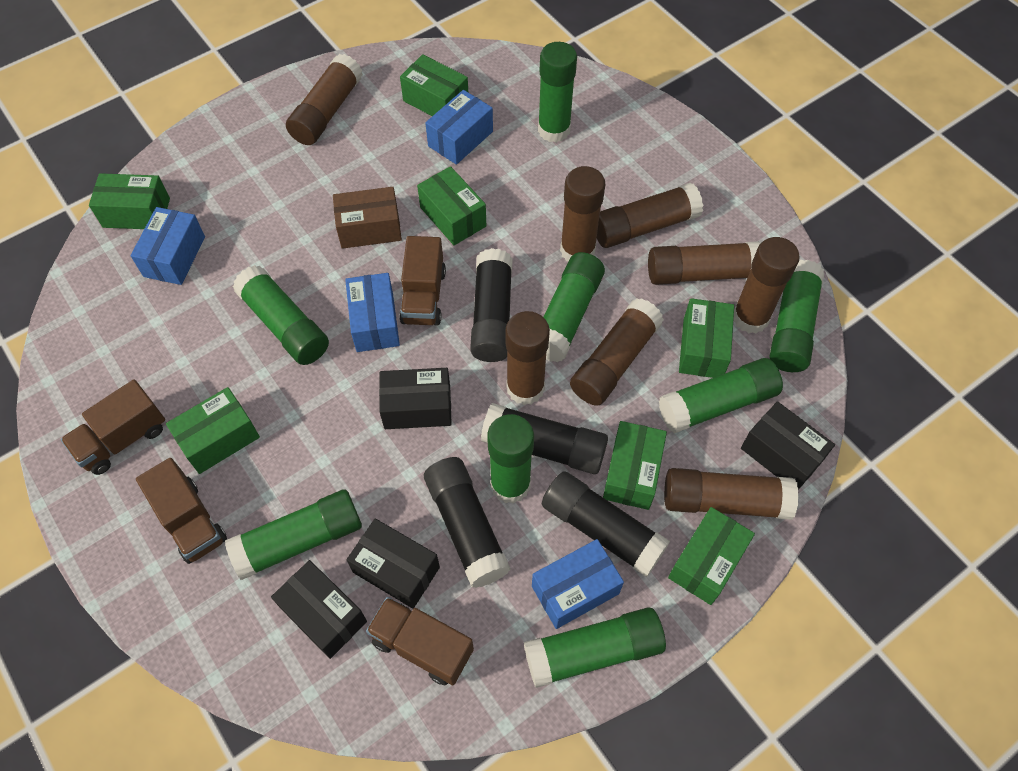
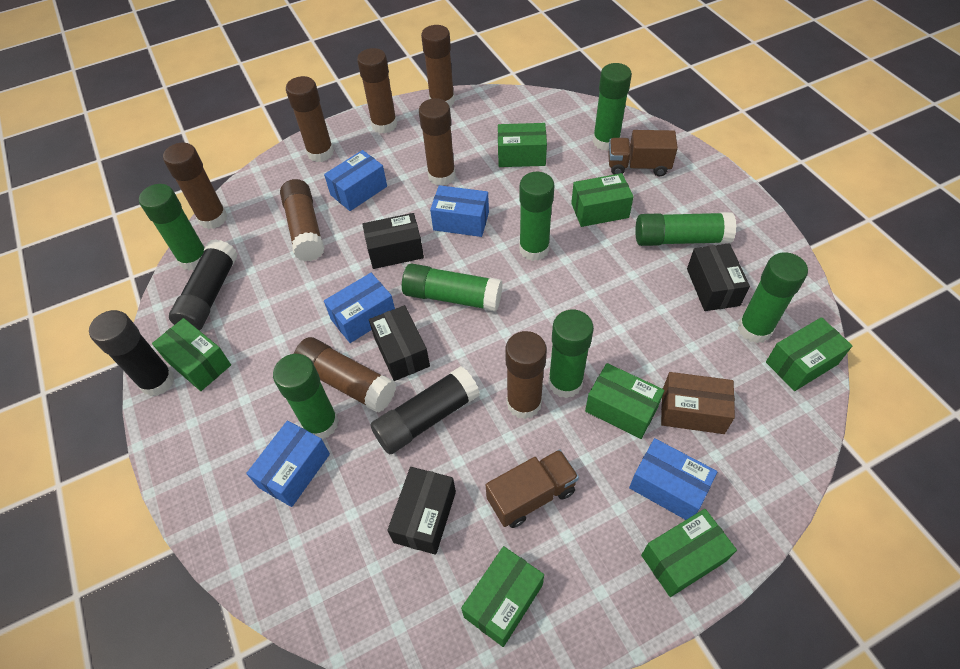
black glue stick: 4 -> 3
blue box: 4 -> 5
brown truck: 4 -> 2

